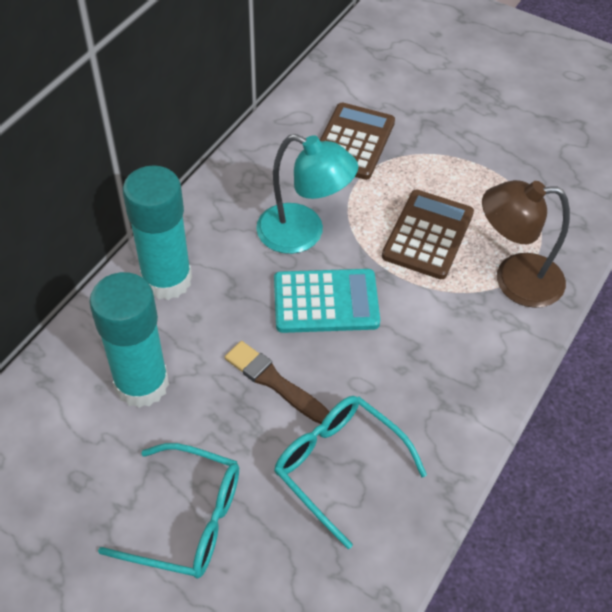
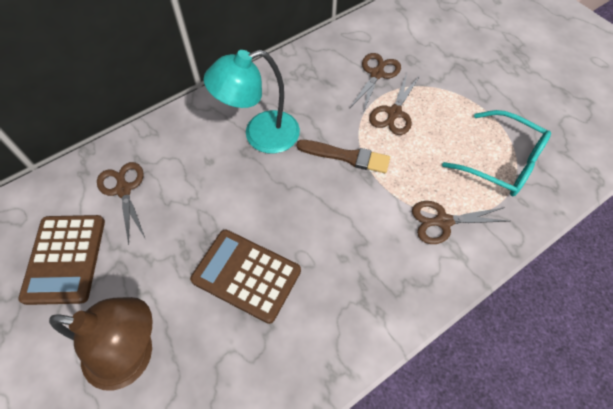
brown scissors: 0 -> 4
turquoise calculator: 1 -> 0
turquoise glasses: 2 -> 1
turquoise glue stick: 2 -> 0

